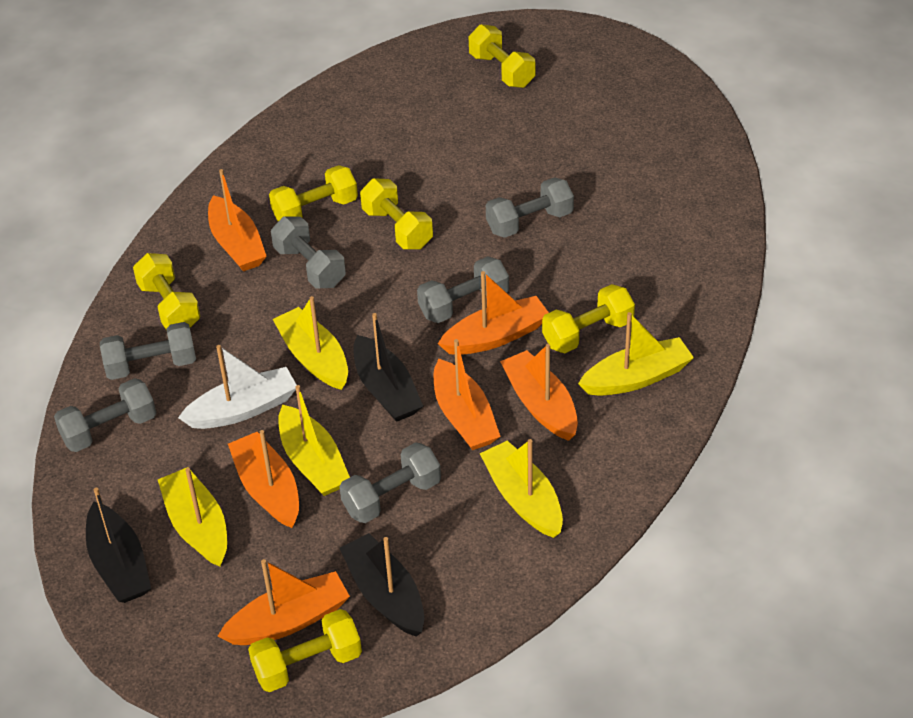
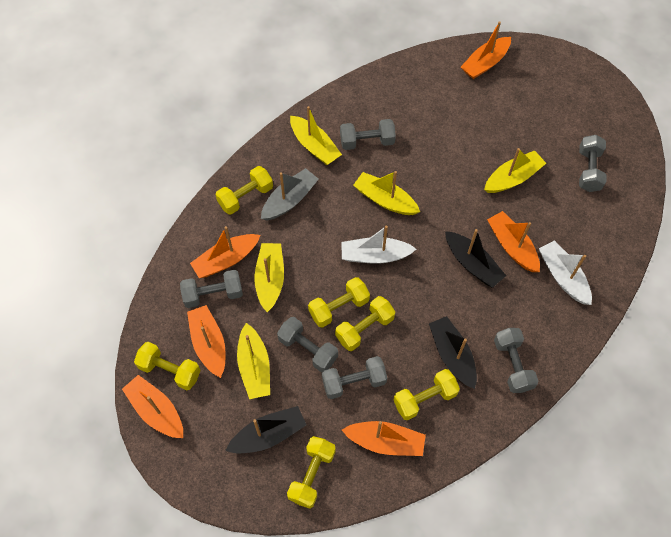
grey boat: 0 -> 1
white boat: 1 -> 2

